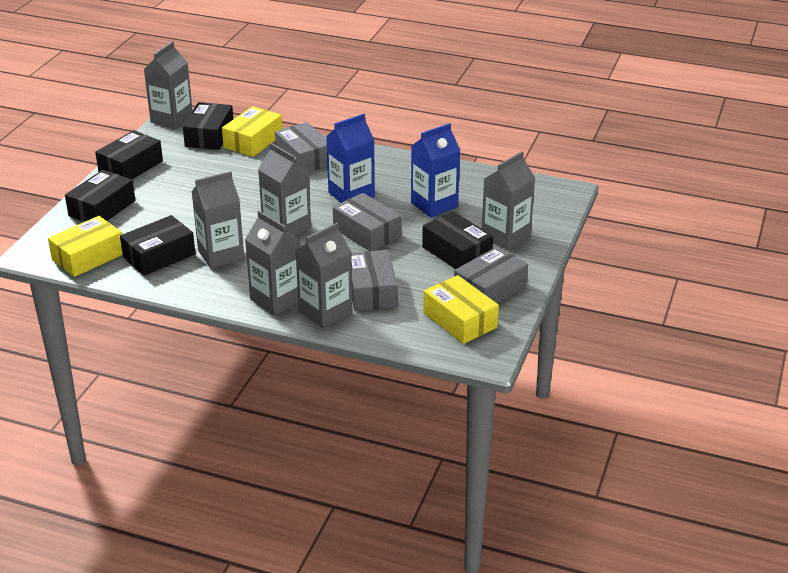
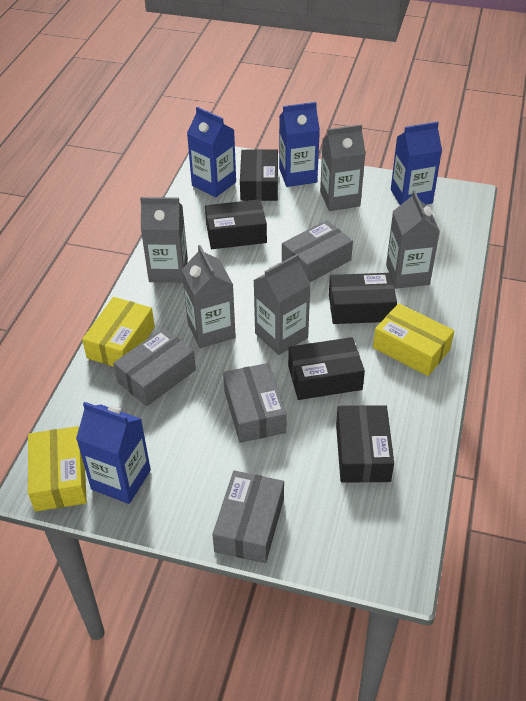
blue carton: 2 -> 4
grey carton: 6 -> 5

